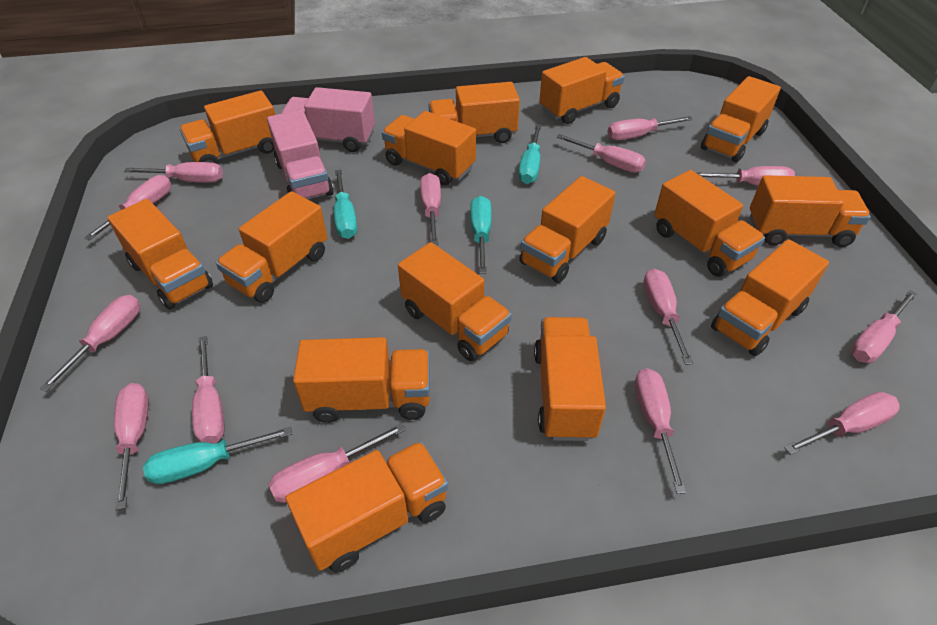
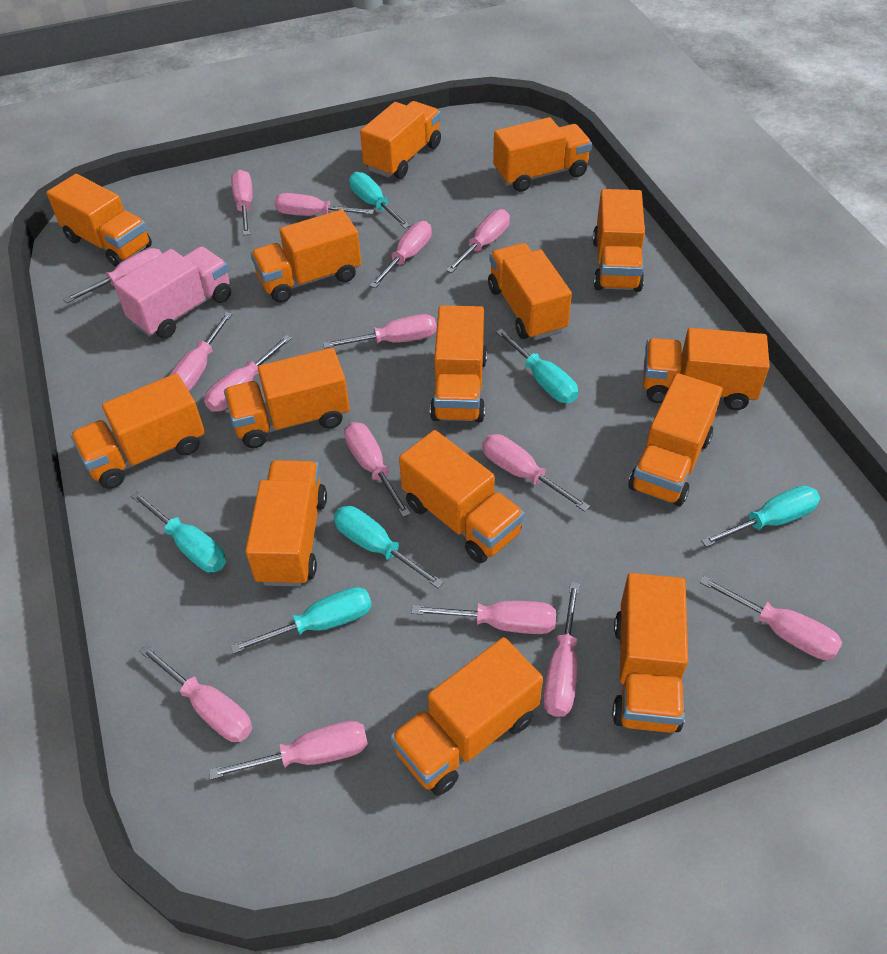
pink screwdriver: 14 -> 15
pink truck: 2 -> 1
turquoise screwdriver: 4 -> 6

